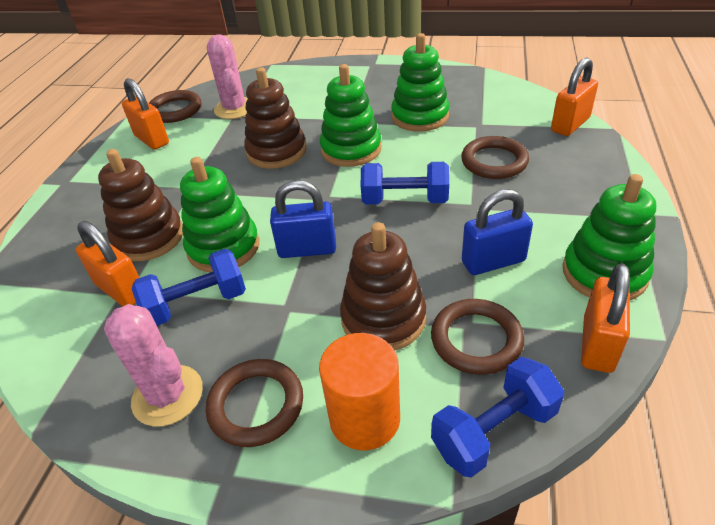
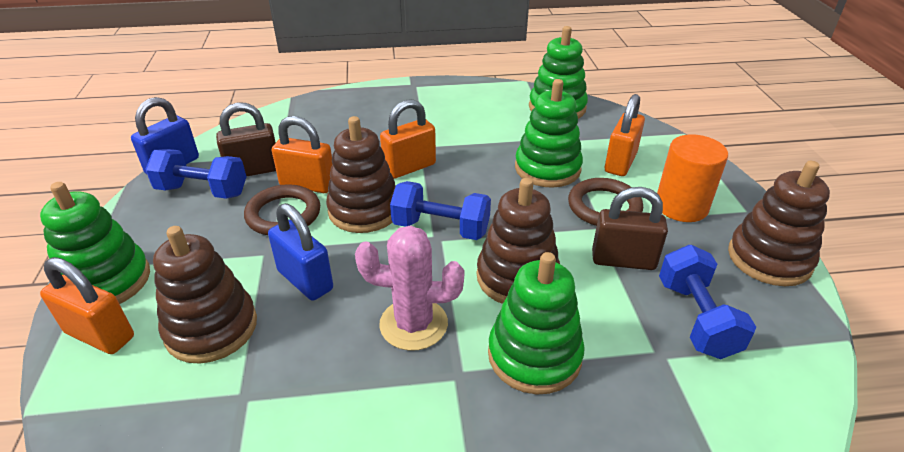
brown padlock: 0 -> 2
brown ring: 4 -> 2
brown stacking toy: 3 -> 4
pink cactus: 2 -> 1

